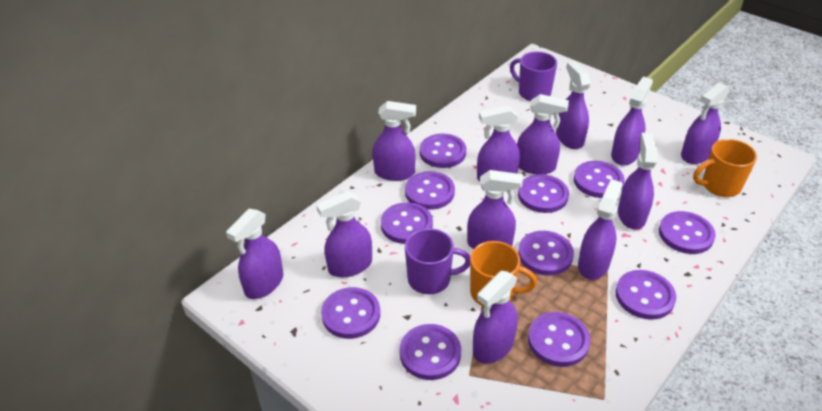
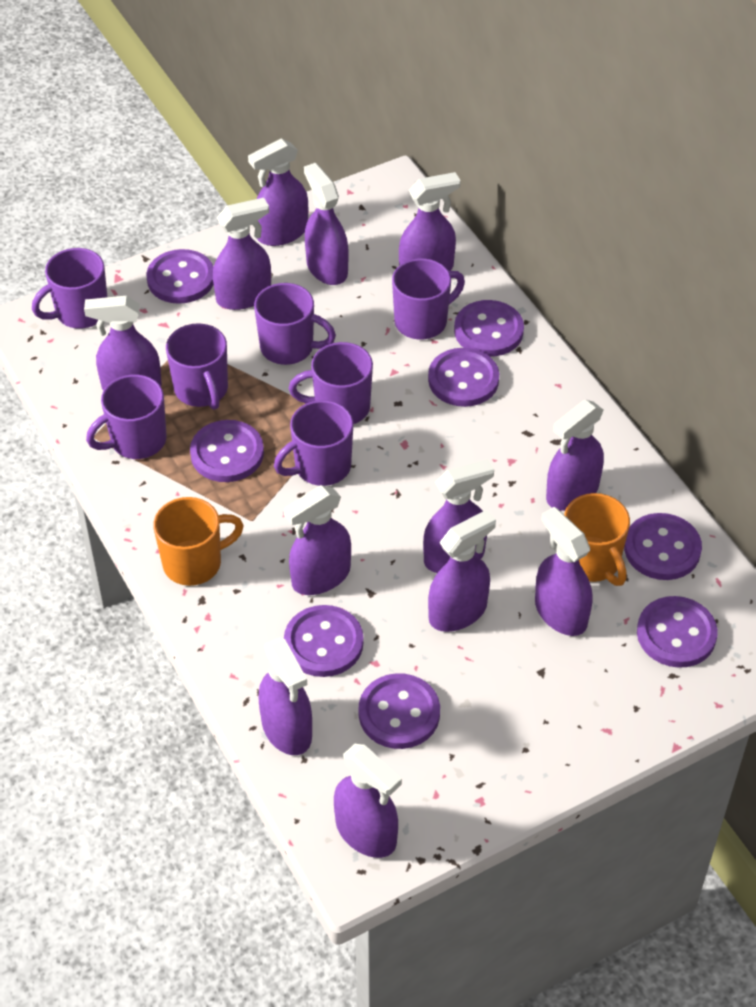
purple button: 11 -> 8
purple mug: 2 -> 7

